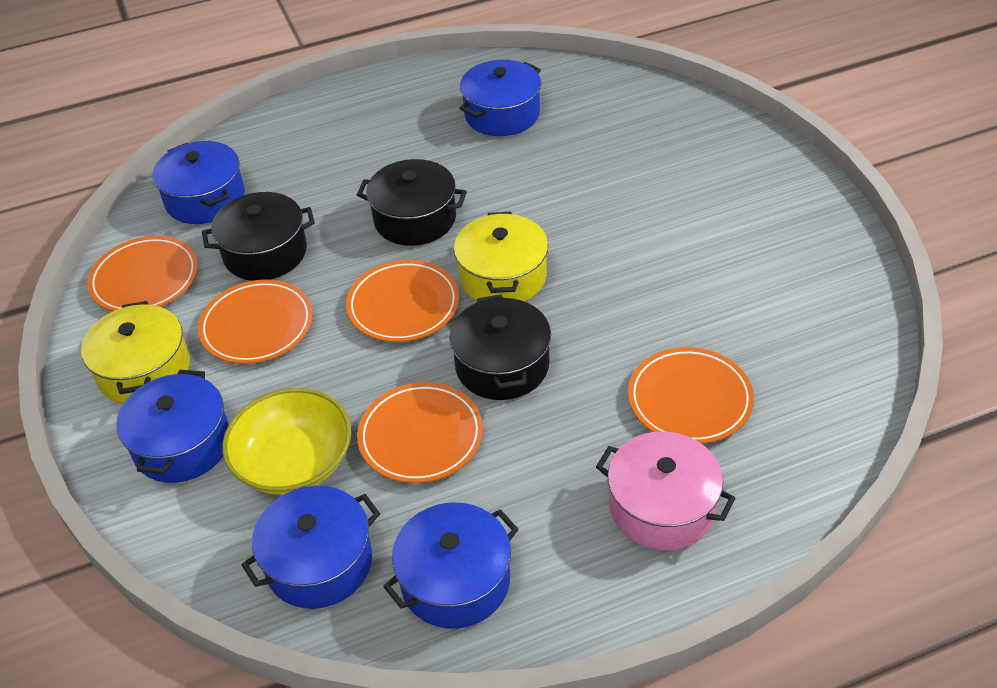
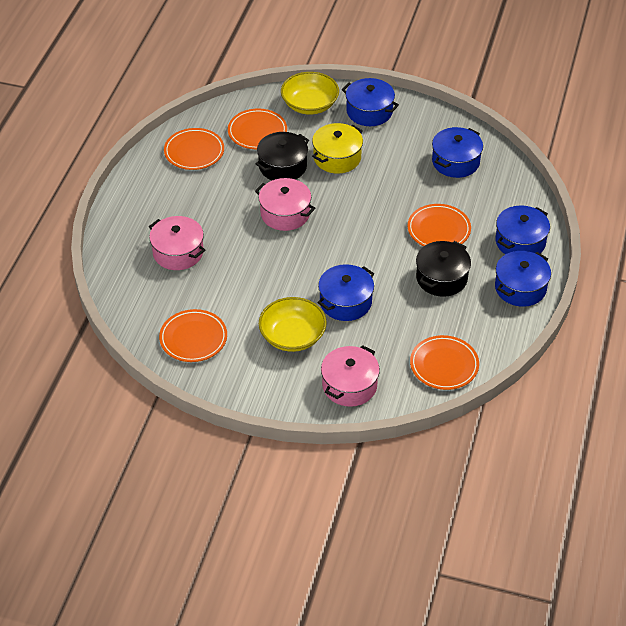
black pot: 3 -> 2
pink pot: 1 -> 3
yellow bowl: 1 -> 2
yellow pot: 2 -> 1

